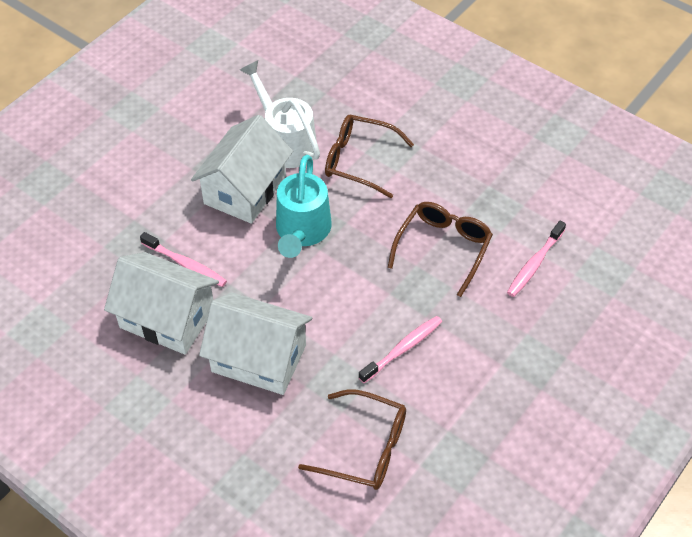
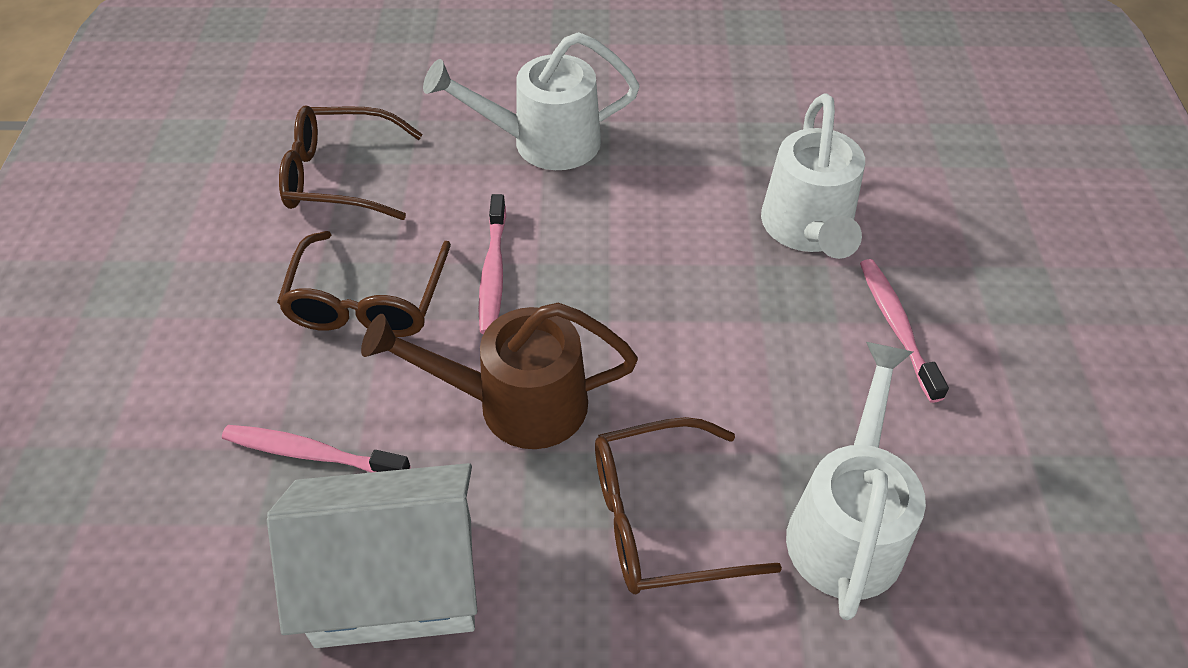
brown watering can: 0 -> 1
turquoise watering can: 1 -> 0
white house: 3 -> 1
white watering can: 1 -> 3

